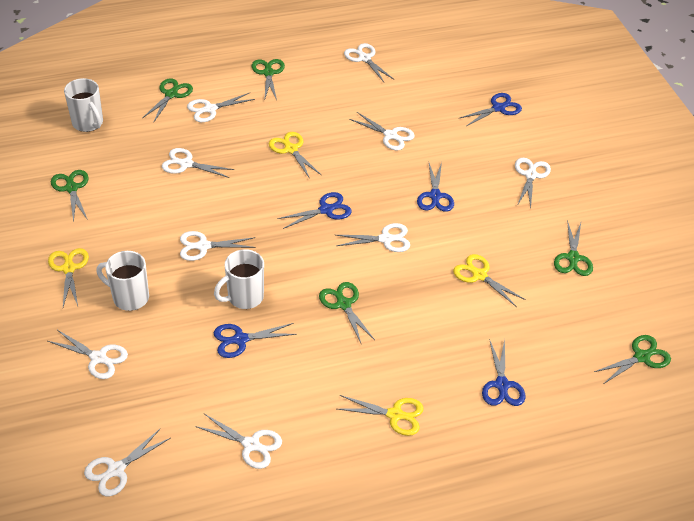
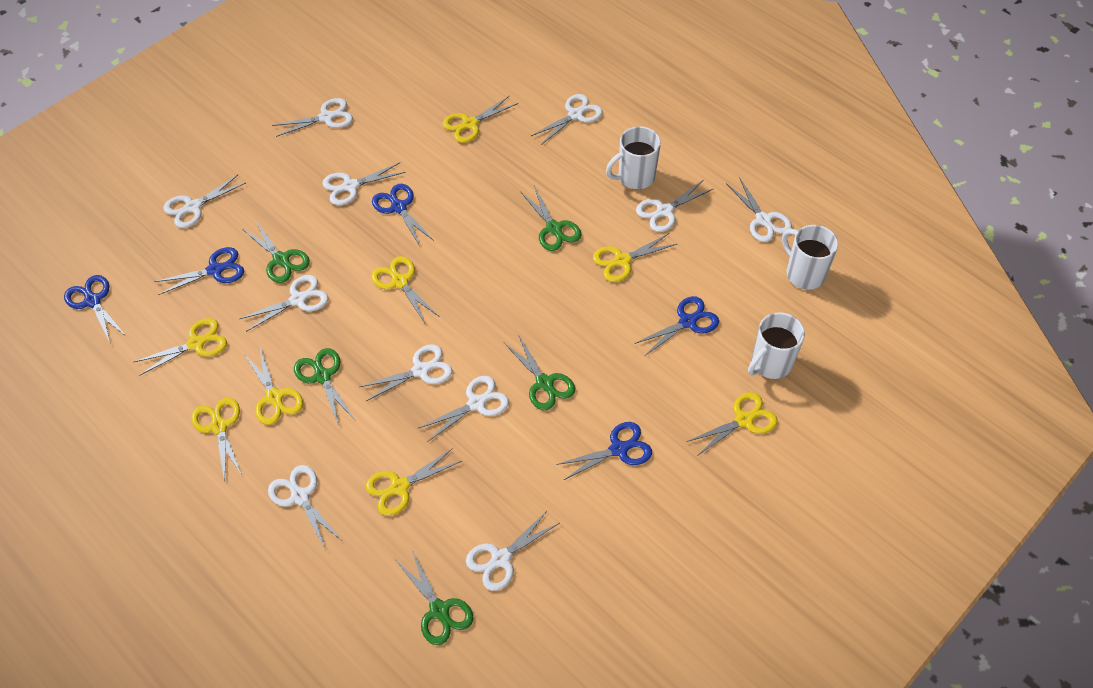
green scissors: 6 -> 5
white scissors: 10 -> 11
yellow scissors: 4 -> 8

